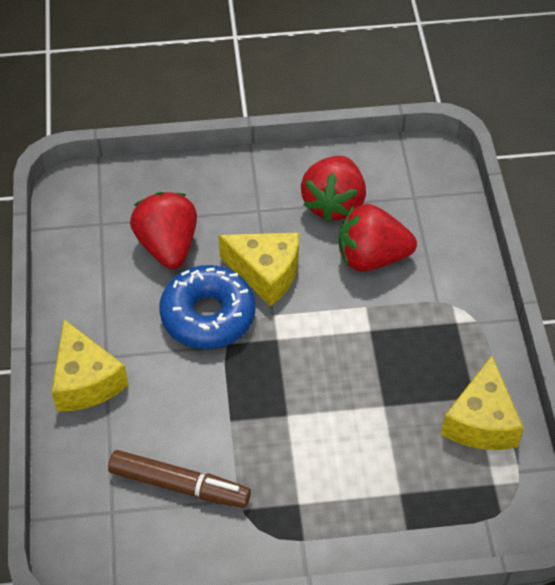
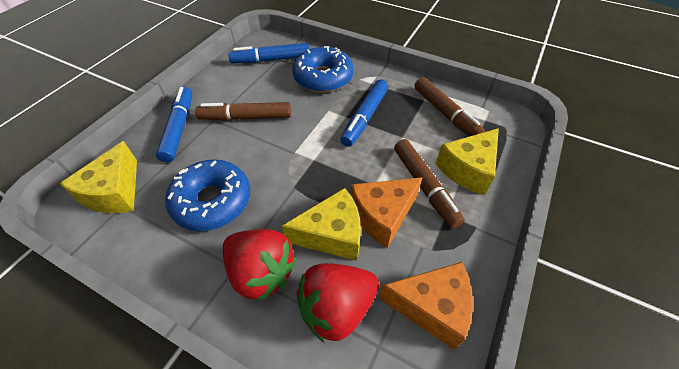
blue donut: 1 -> 2
blue marker: 0 -> 3
brown marker: 1 -> 3
orange cheese: 0 -> 2
red strawberry: 3 -> 2

